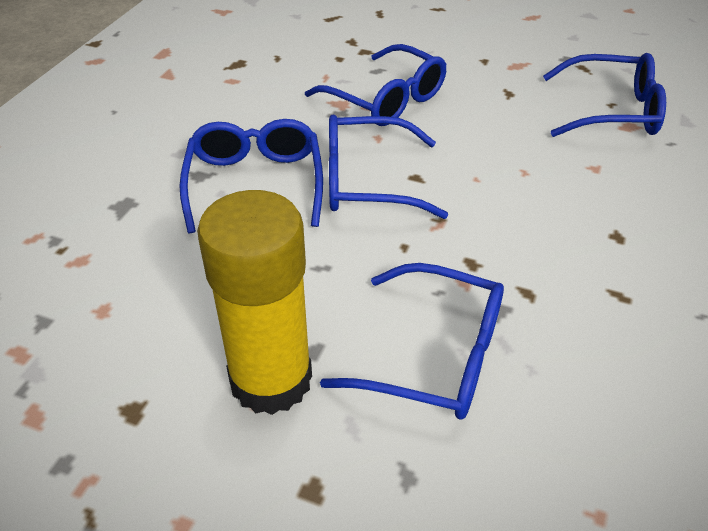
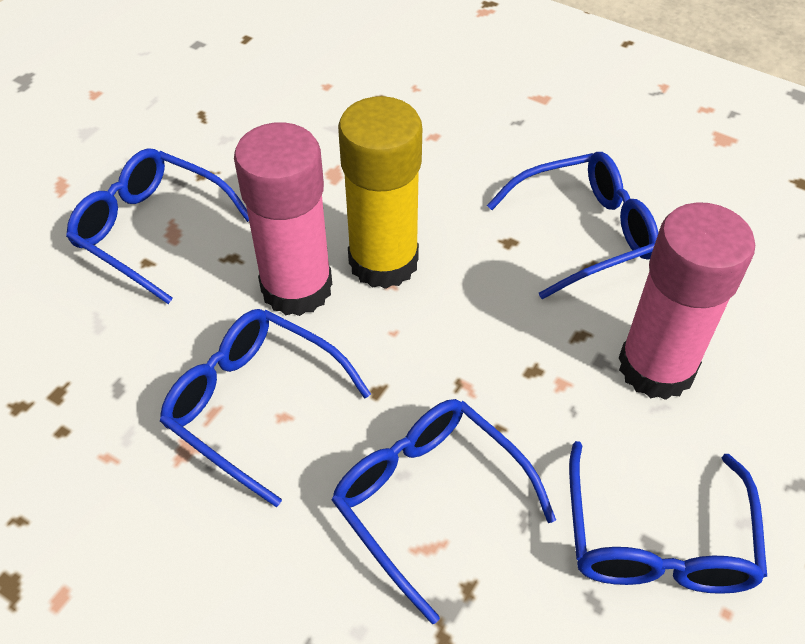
pink glue stick: 0 -> 2

